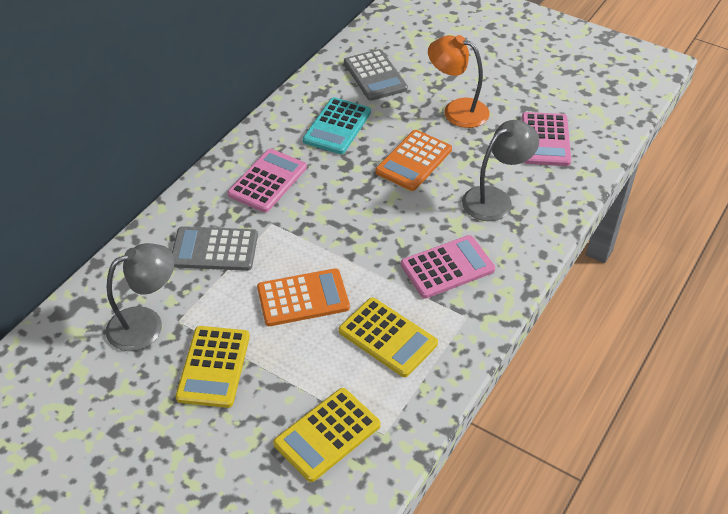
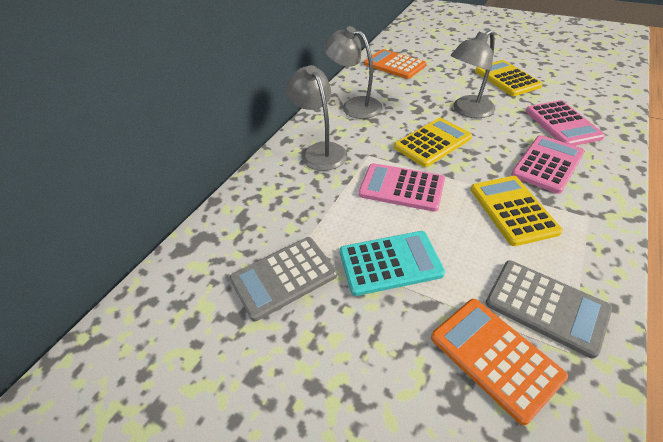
grey lamp: 2 -> 3
orange lamp: 1 -> 0

